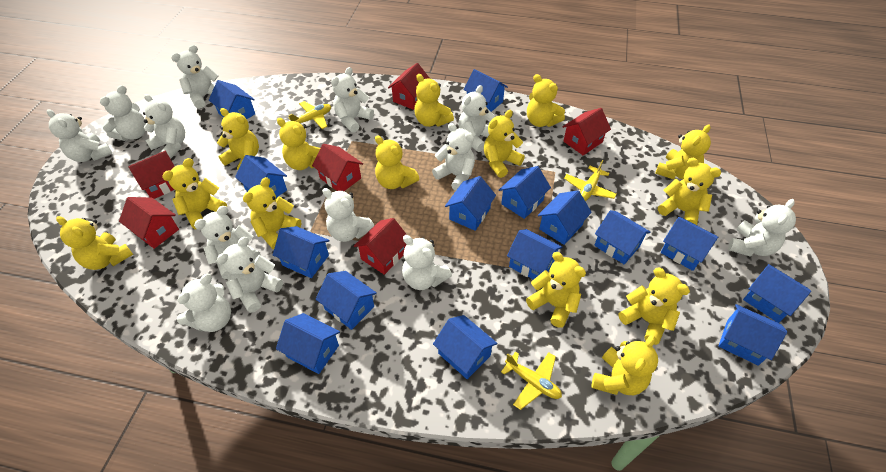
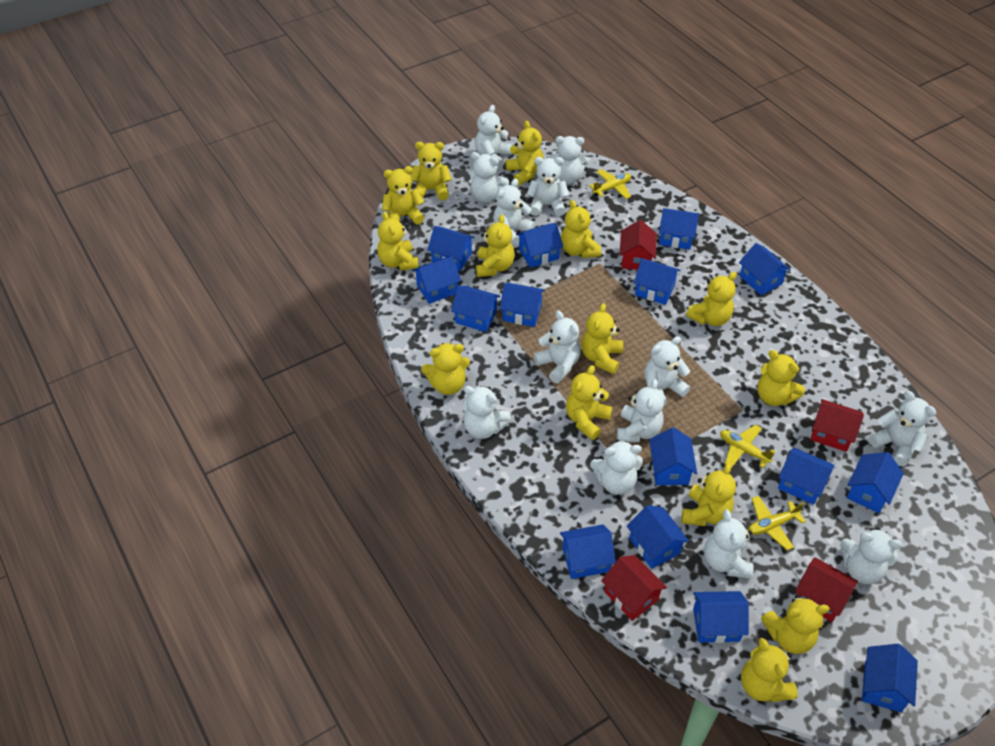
red house: 6 -> 4

